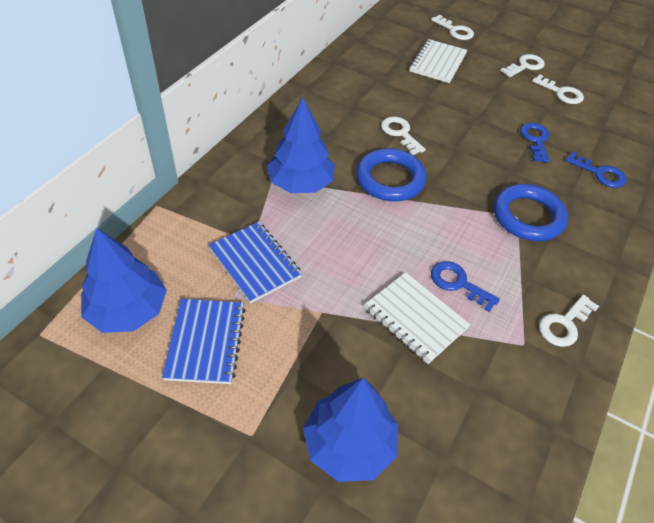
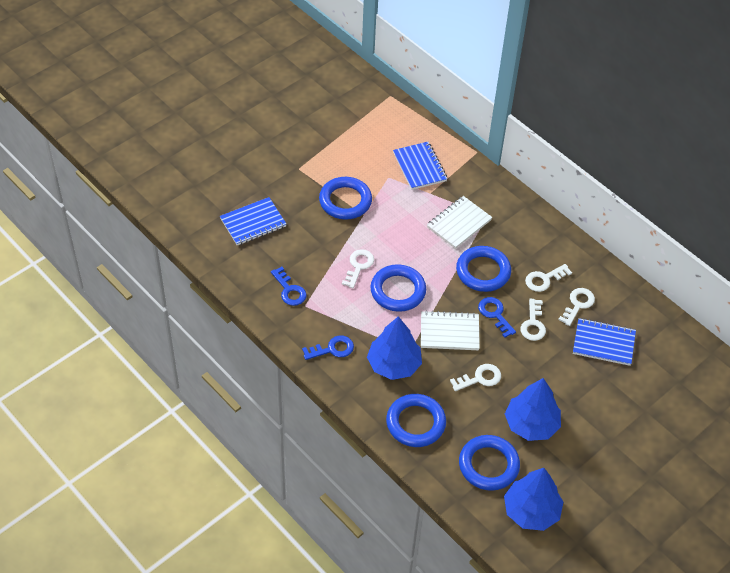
blue notebook: 2 -> 3
blue ring: 2 -> 5

